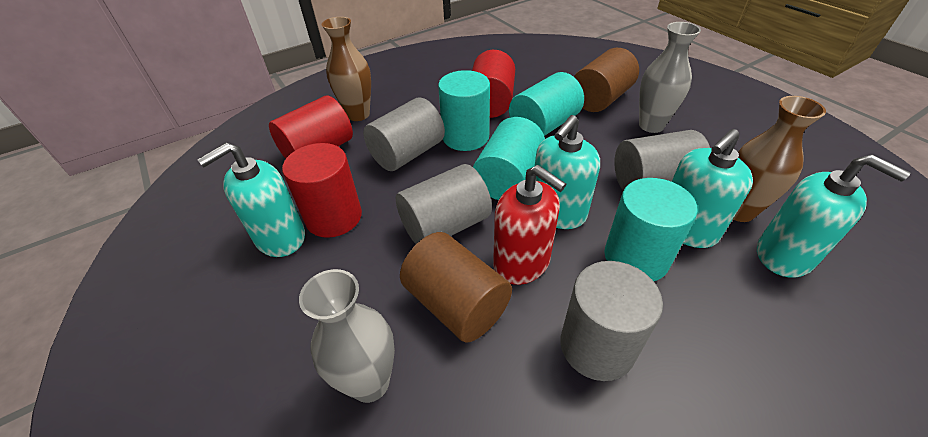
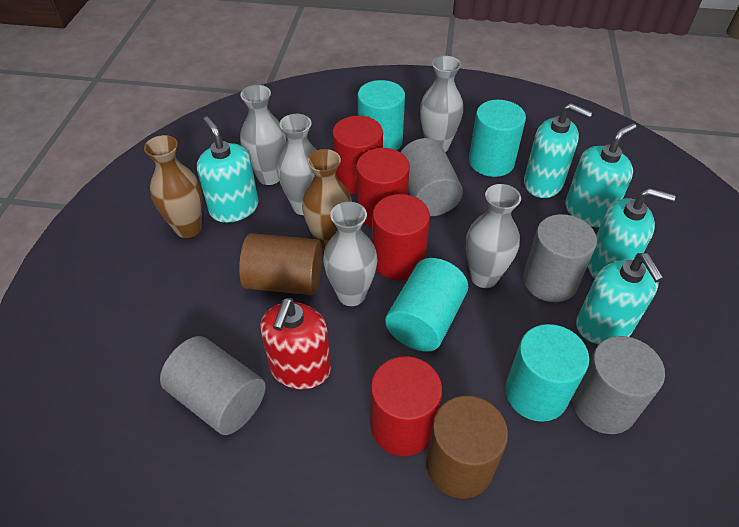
grey vase: 2 -> 5
red cylinder: 3 -> 4
turquoise soap dispenser: 4 -> 5

